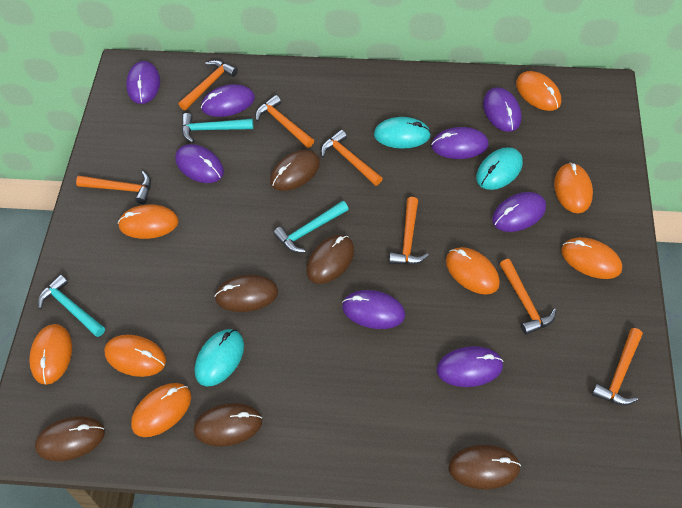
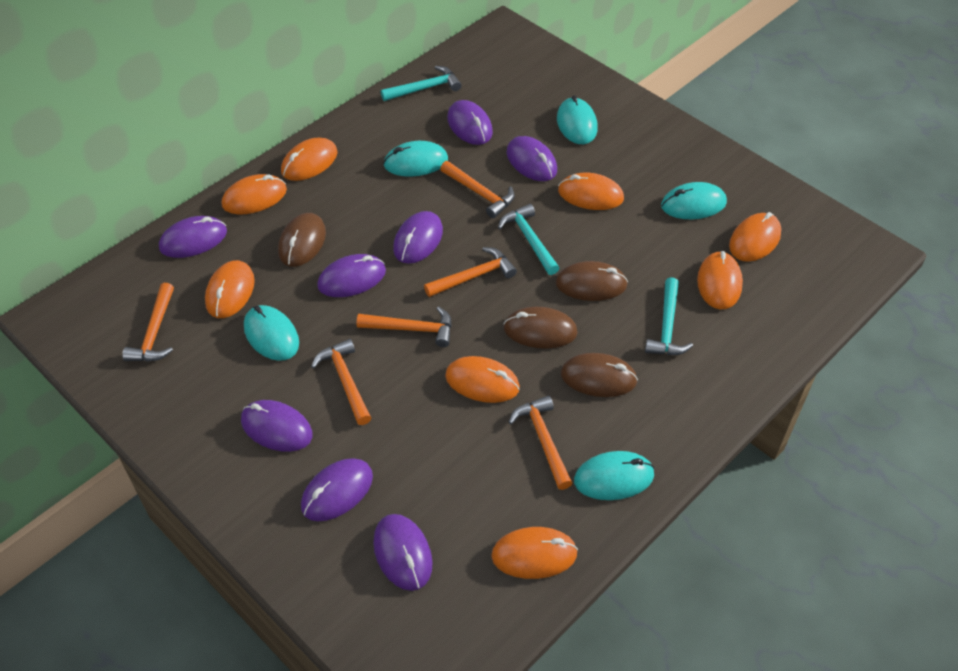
brown mouse: 6 -> 4
orange hammer: 7 -> 6
turquoise mouse: 3 -> 5

